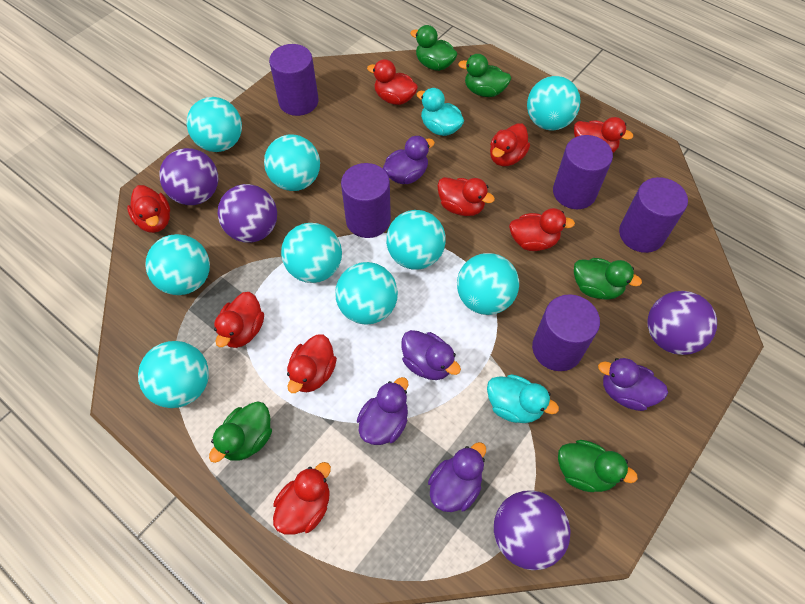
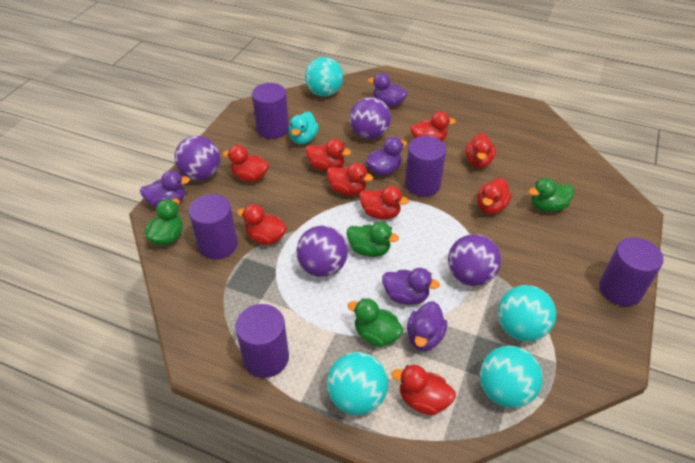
green duck: 5 -> 4
turquoise ball: 9 -> 4
turquoise duck: 2 -> 1

